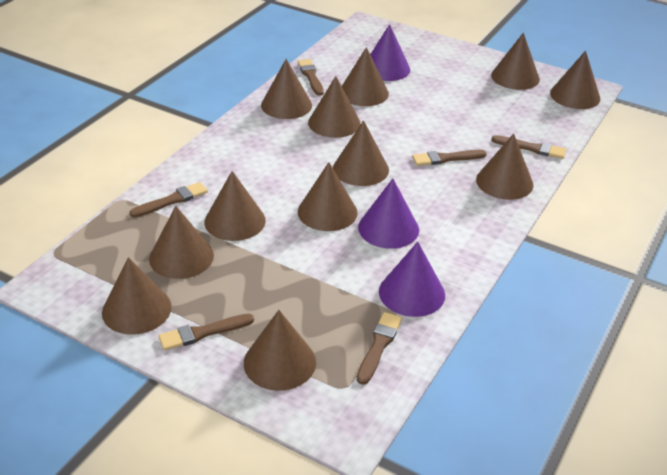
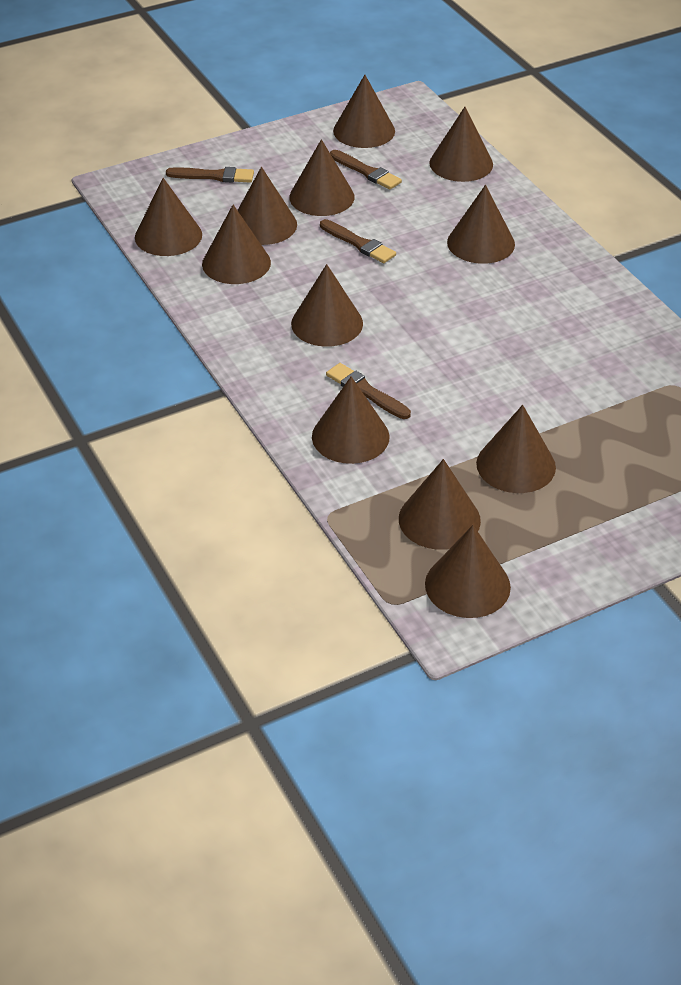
brown brush: 6 -> 4
purple cone: 3 -> 0

